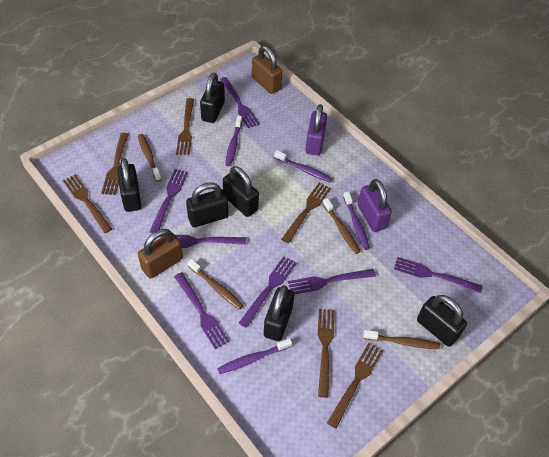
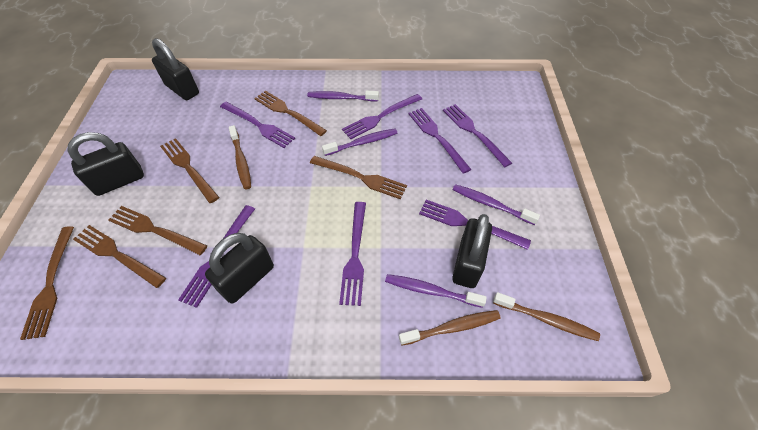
black padlock: 6 -> 4
brown padlock: 2 -> 0
brown toothbrush: 4 -> 3
purple padlock: 2 -> 0

